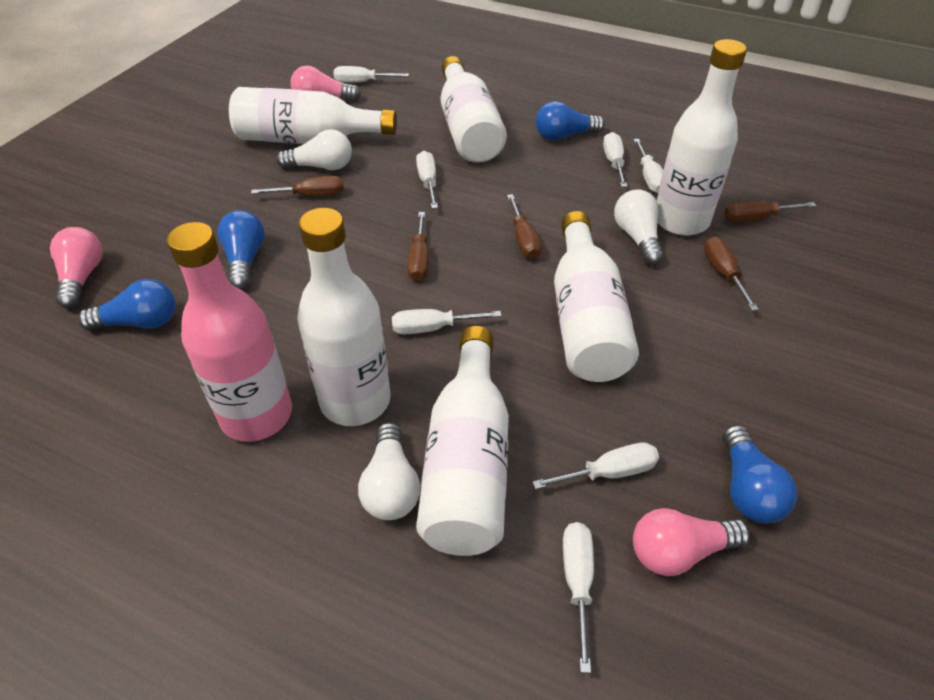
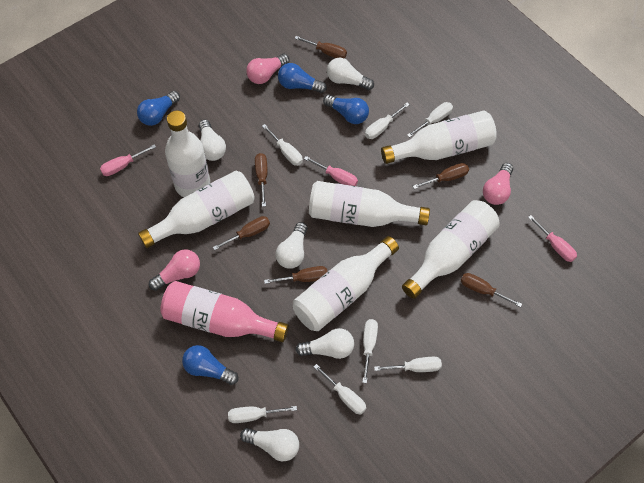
brown screwdriver: 5 -> 6
pink screwdriver: 0 -> 3
white light bulb: 3 -> 5

